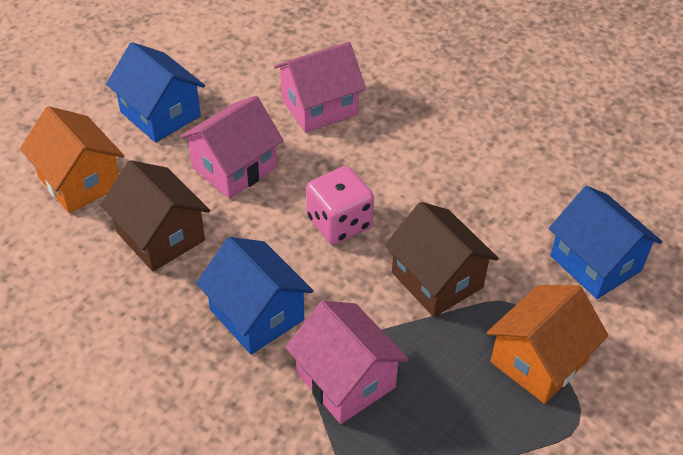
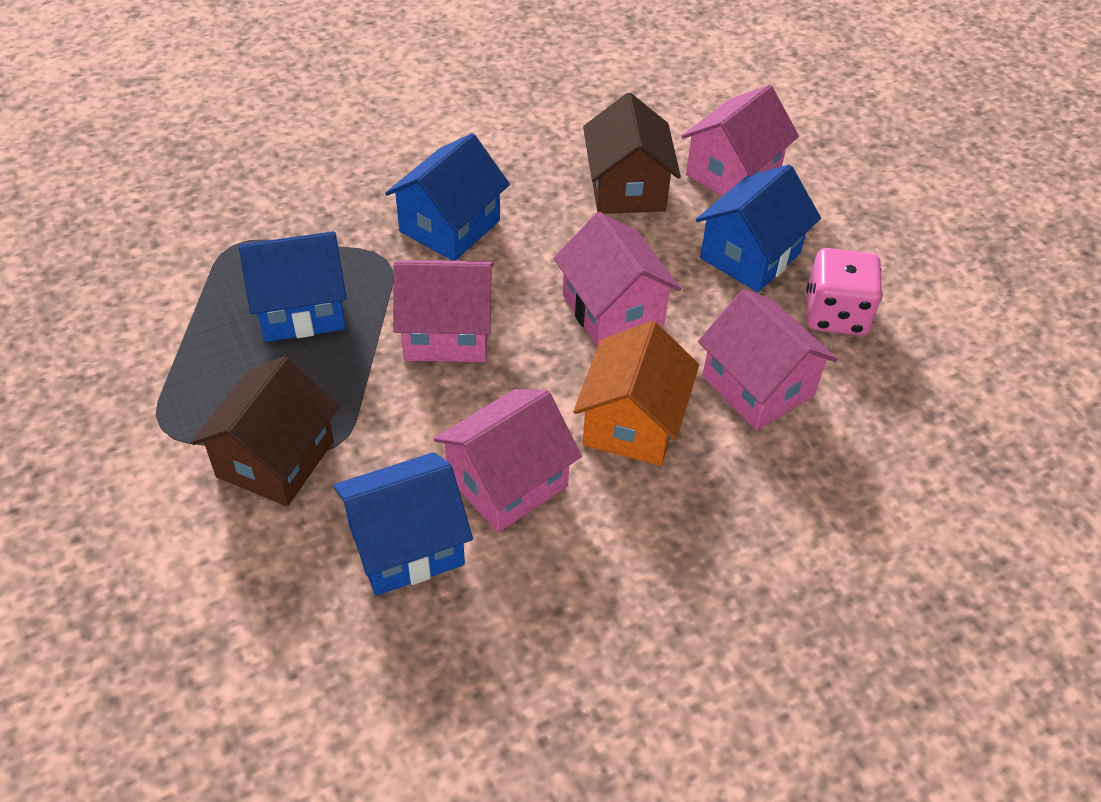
blue house: 3 -> 4
orange house: 2 -> 1
pink house: 3 -> 5

